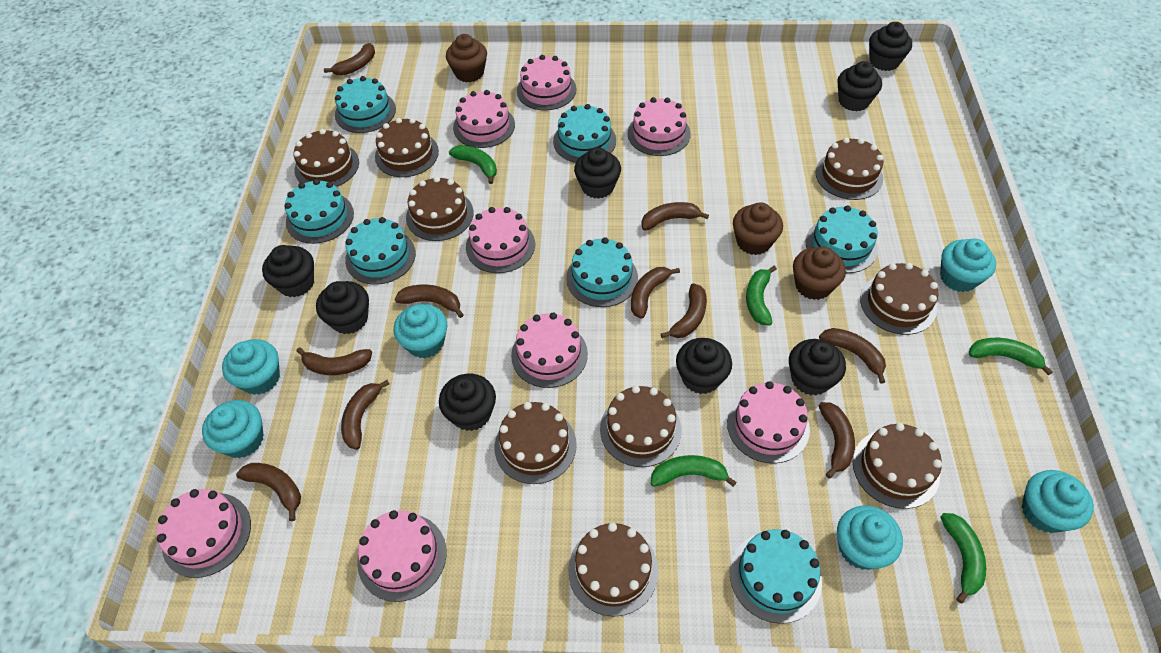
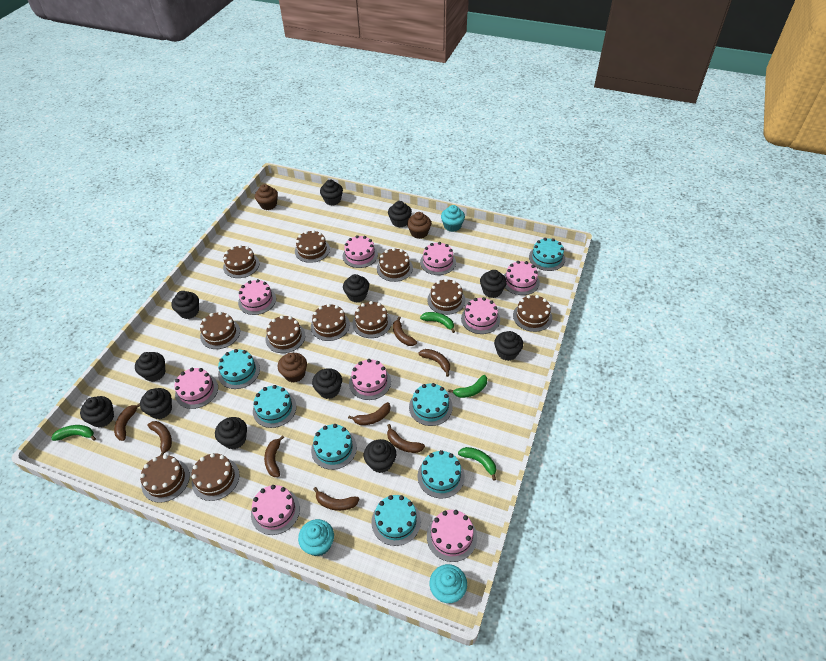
black cupcake: 8 -> 12
brown banana: 10 -> 8
brown cake: 9 -> 11
green banana: 5 -> 4
pink cake: 8 -> 9
turquoise cupcake: 6 -> 3

